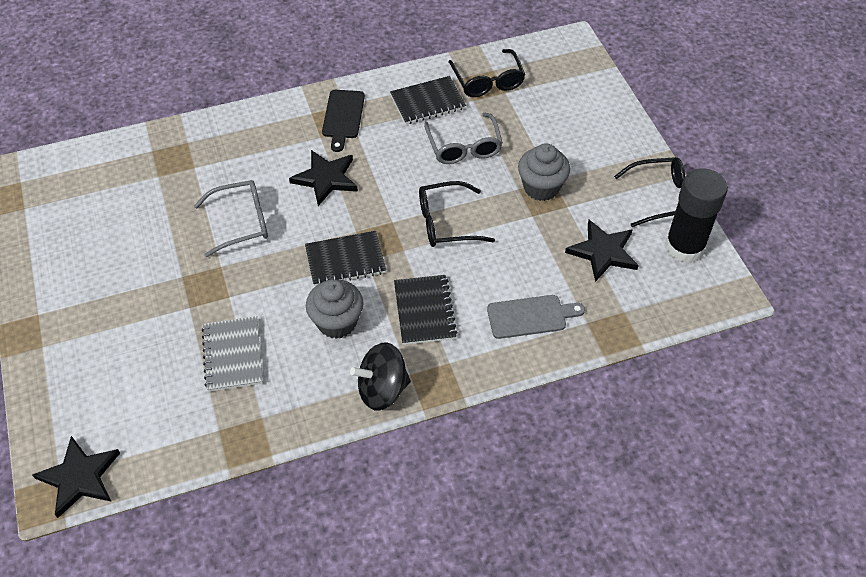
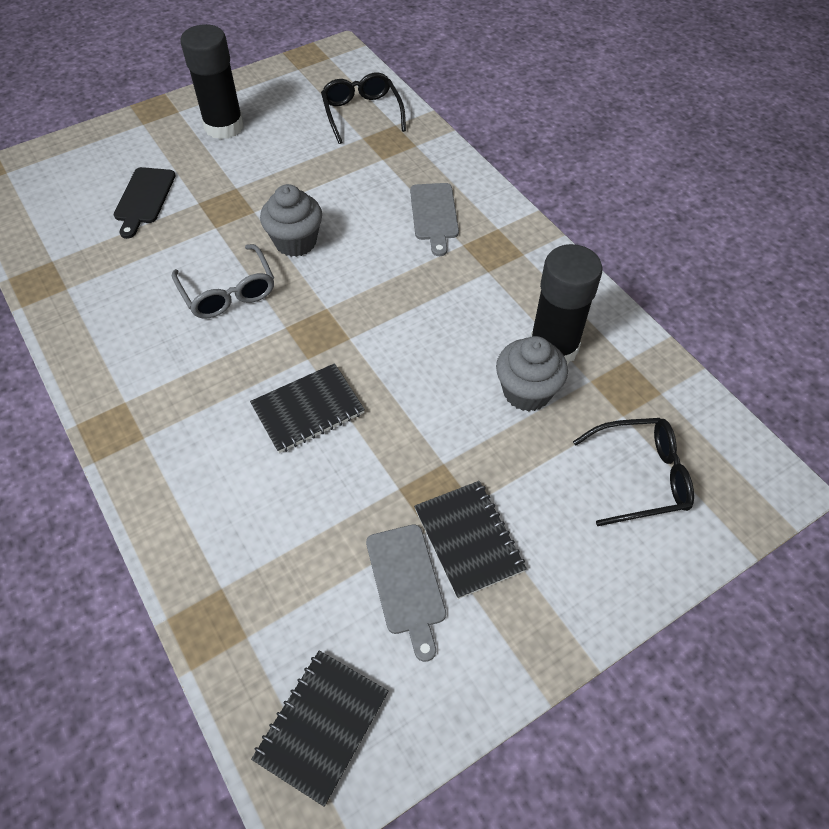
black glasses: 3 -> 2
black glue stick: 1 -> 2
black spinning top: 1 -> 0
black star: 3 -> 0
grey cutting board: 1 -> 2
grey glasses: 2 -> 1
grey notebook: 1 -> 0

